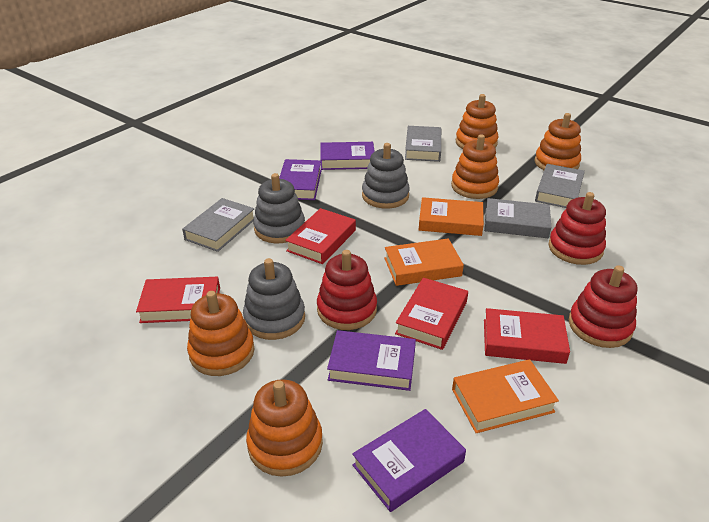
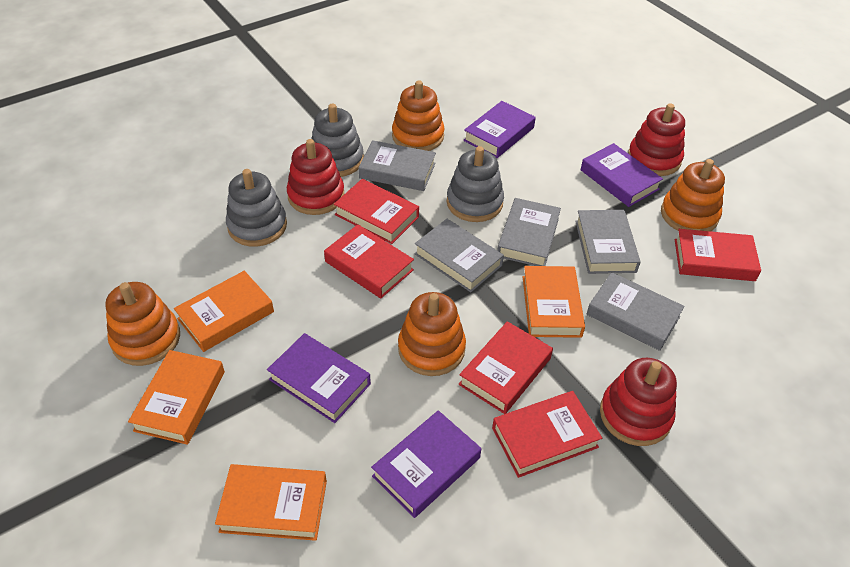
grey book: 4 -> 5
orange book: 3 -> 4
orange stacking toy: 5 -> 4
red book: 4 -> 5

